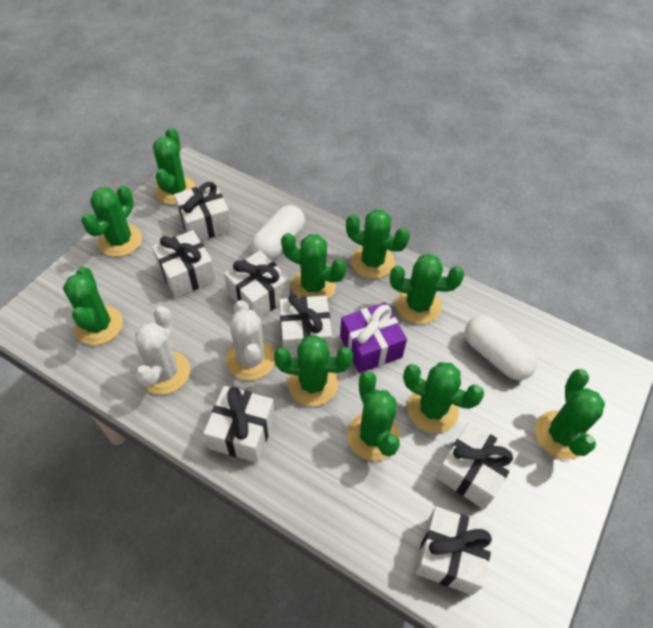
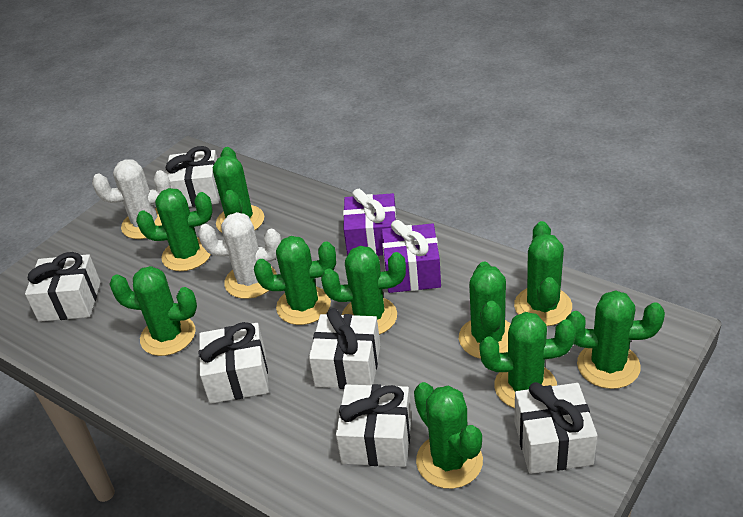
purple gift: 1 -> 2
white capsule: 2 -> 0
white gift: 7 -> 6

